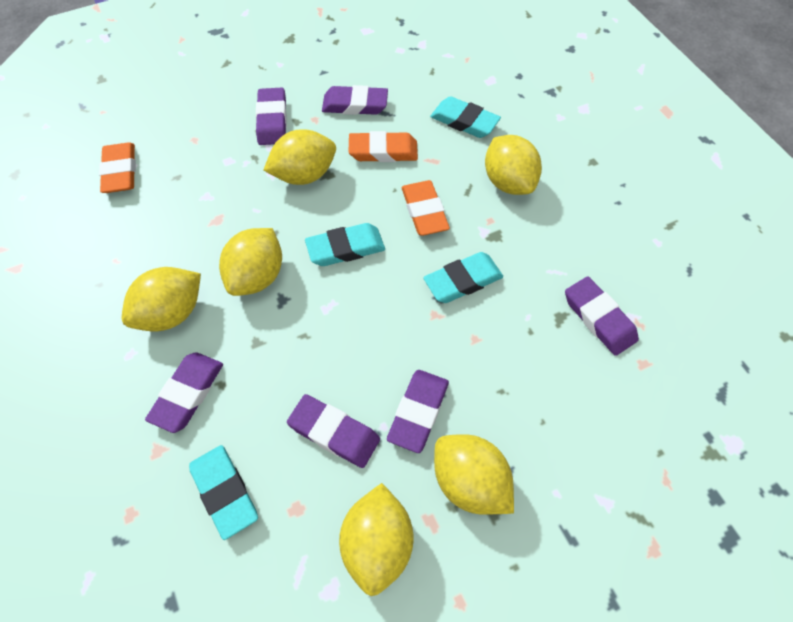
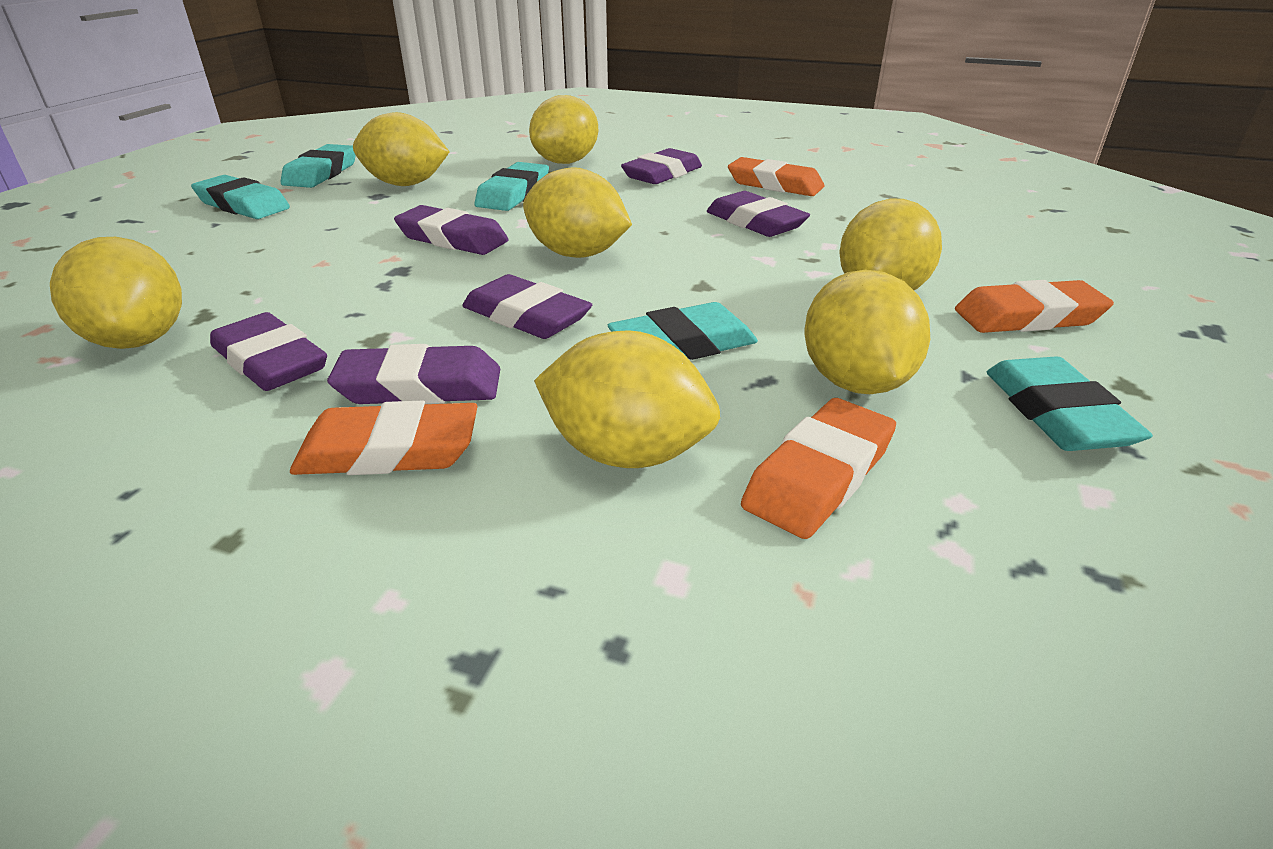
orange eraser: 3 -> 4
turquoise eraser: 4 -> 5
yellow lemon: 6 -> 7

